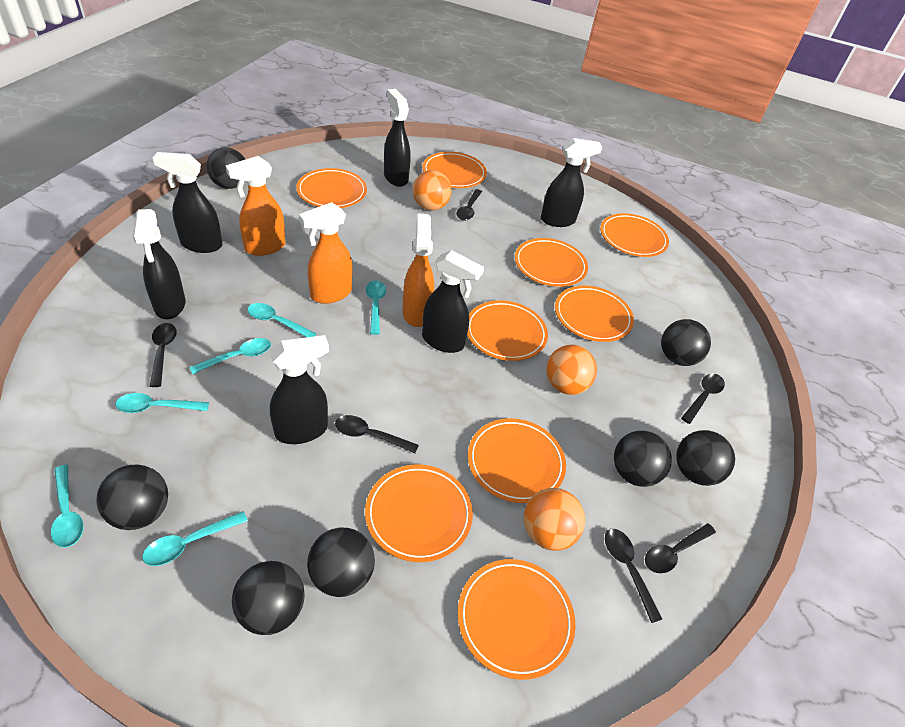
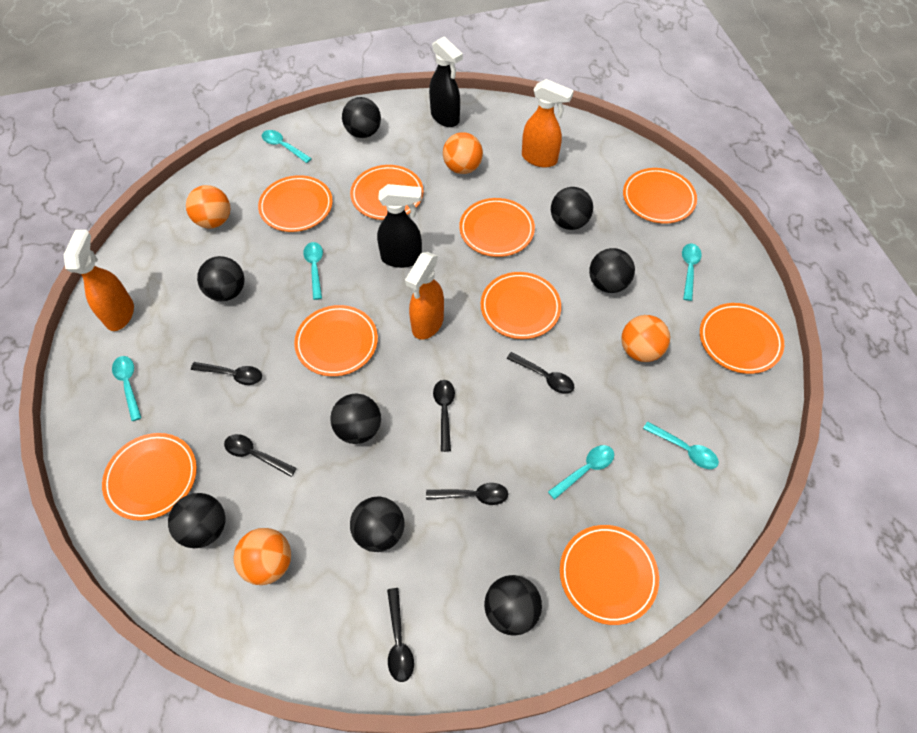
black ball: 7 -> 8
black spray bottle: 6 -> 2
orange ball: 3 -> 4

